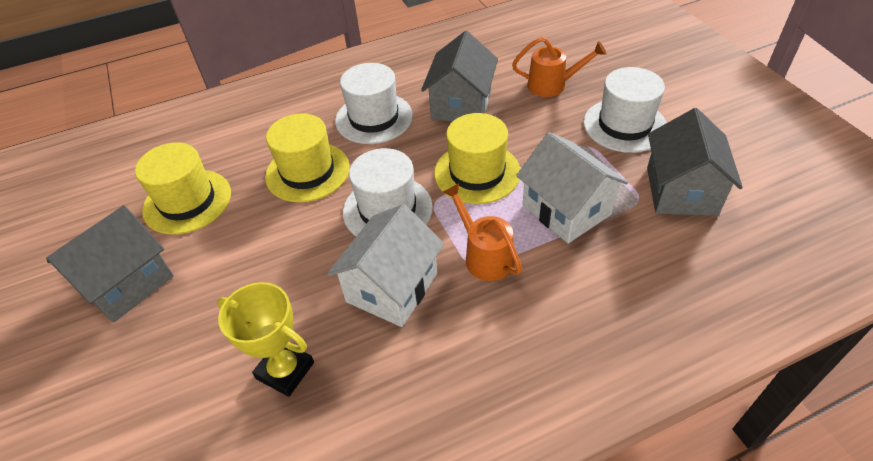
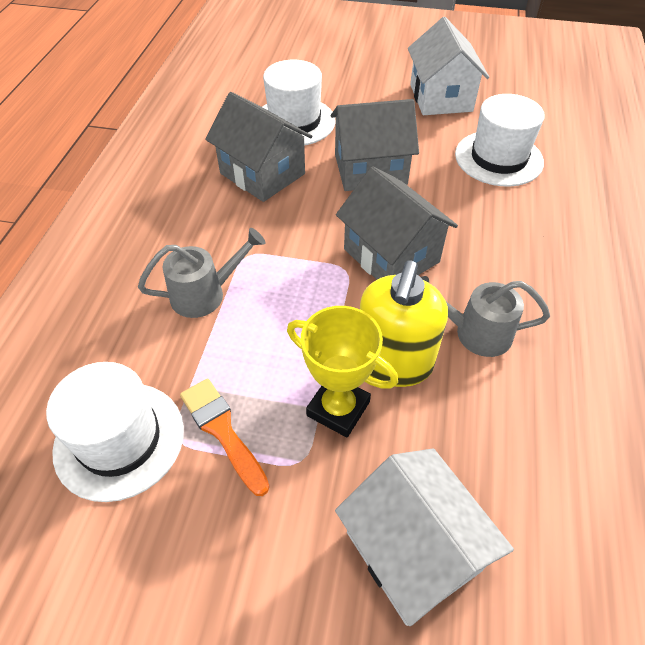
grey watering can: 0 -> 2
orange brush: 0 -> 1
orange watering can: 2 -> 0
yellow hat: 3 -> 0
yellow soap dispenser: 0 -> 1

